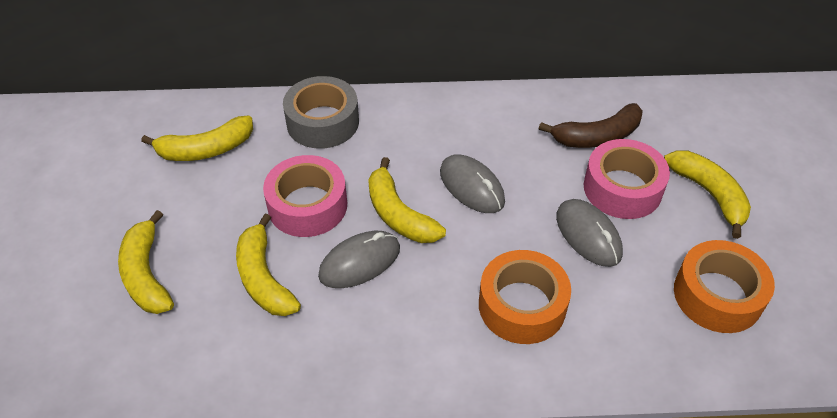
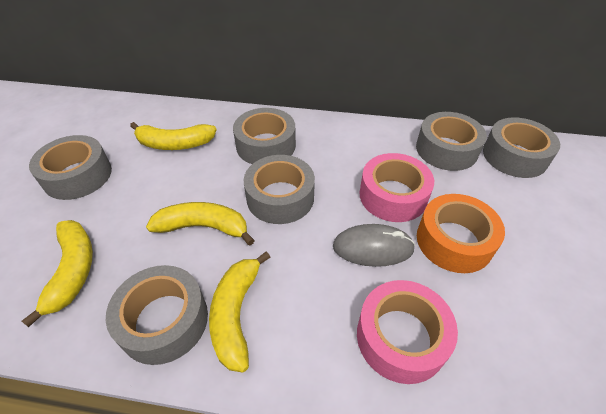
brown banana: 1 -> 0
grey mouse: 3 -> 1
grey tape: 1 -> 6
orange tape: 2 -> 1
yellow banana: 5 -> 4

